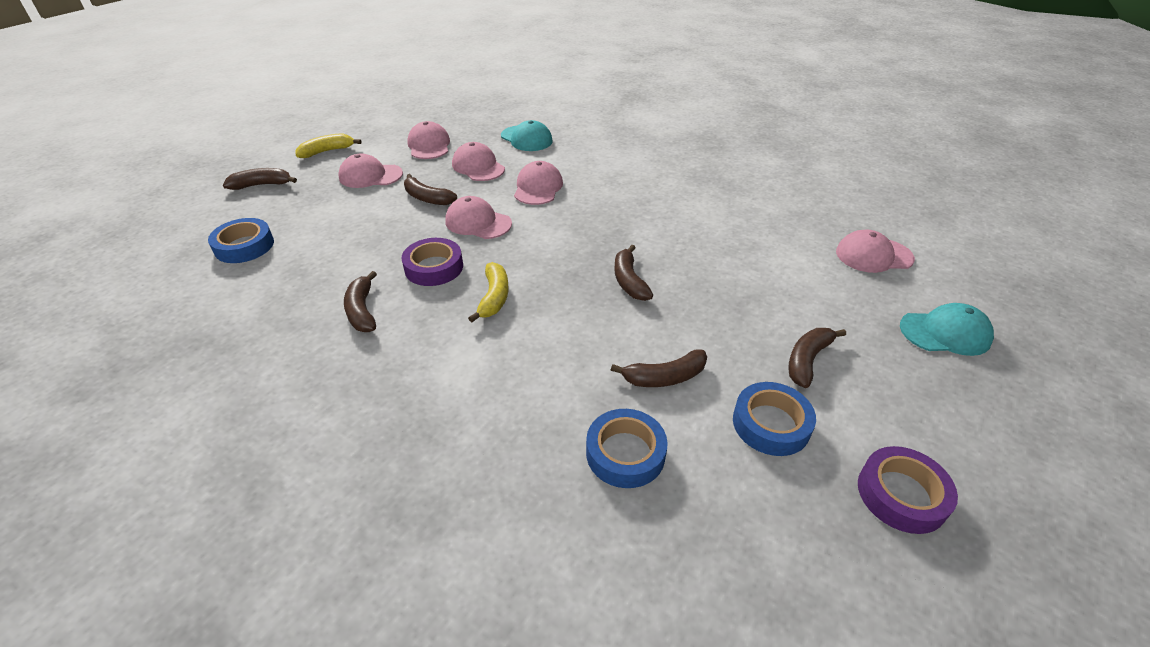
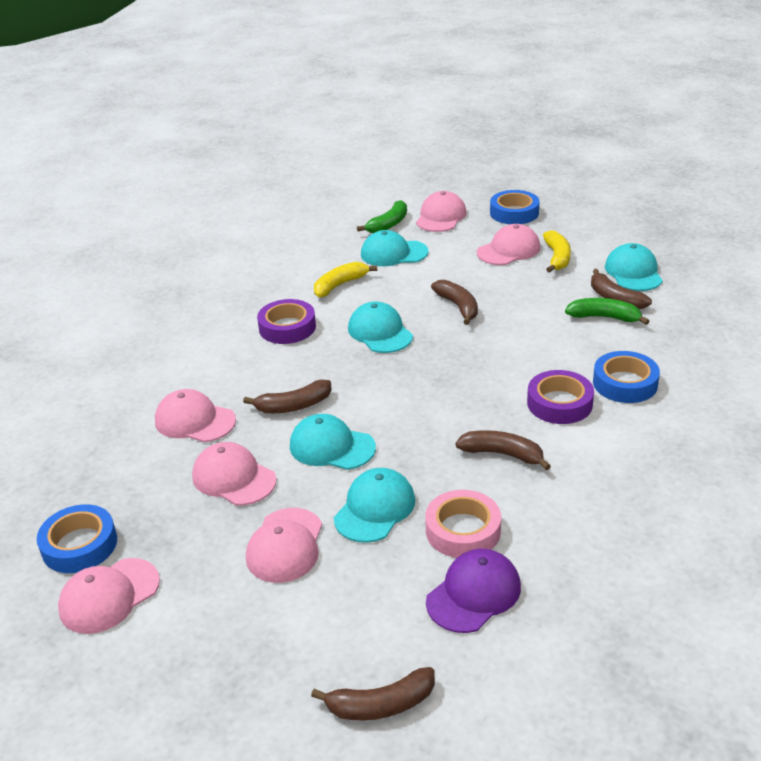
brown banana: 6 -> 5
green banana: 0 -> 2
pink tape: 0 -> 1
purple cap: 0 -> 1
turquoise cap: 2 -> 5

